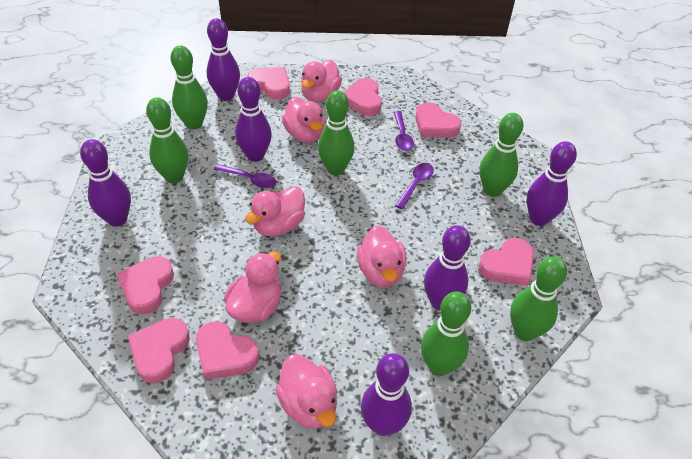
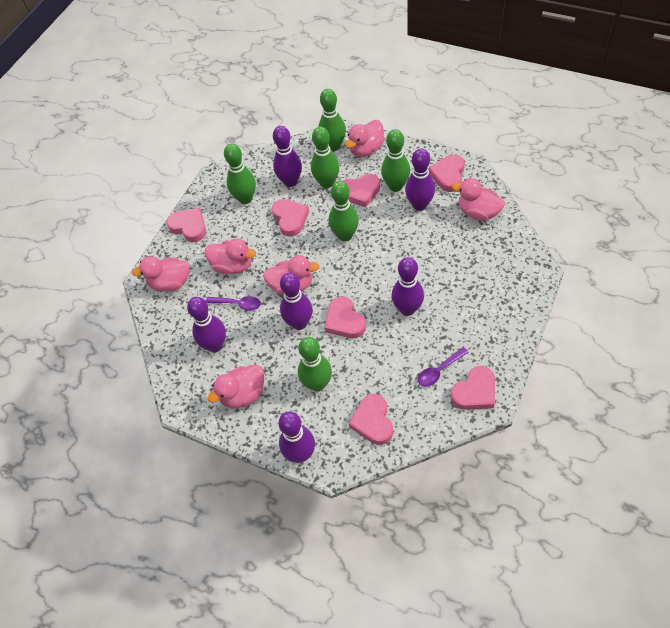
purple spoon: 3 -> 2

